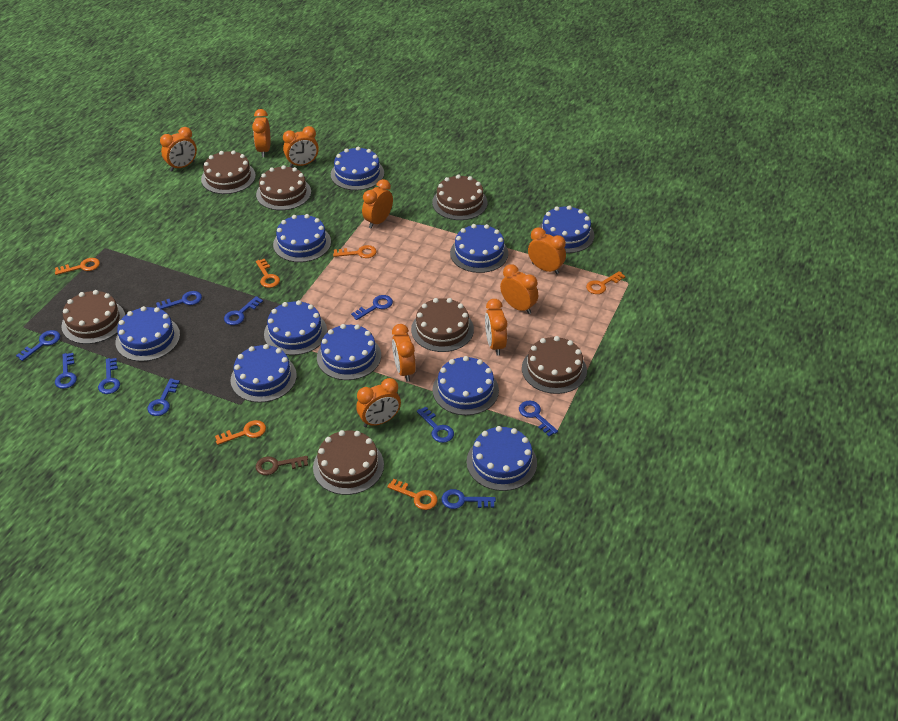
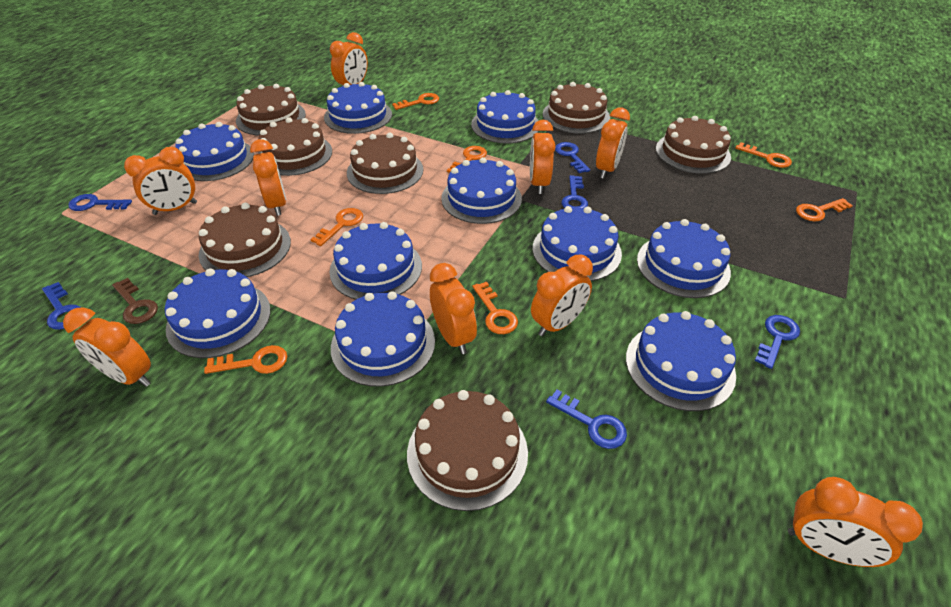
blue key: 10 -> 6
orange key: 6 -> 7

